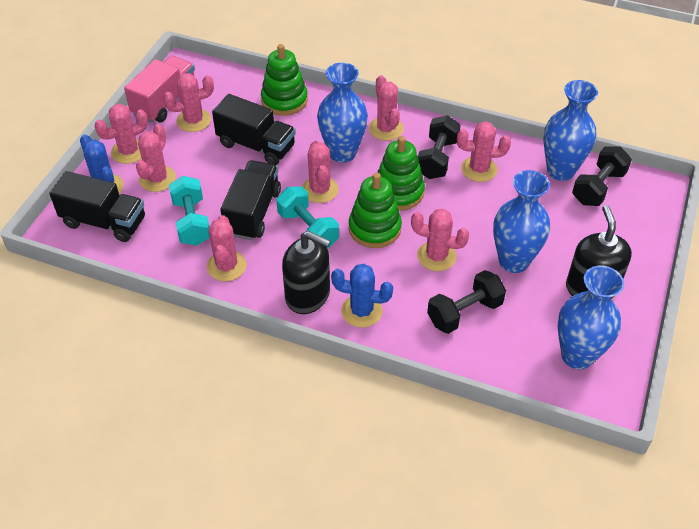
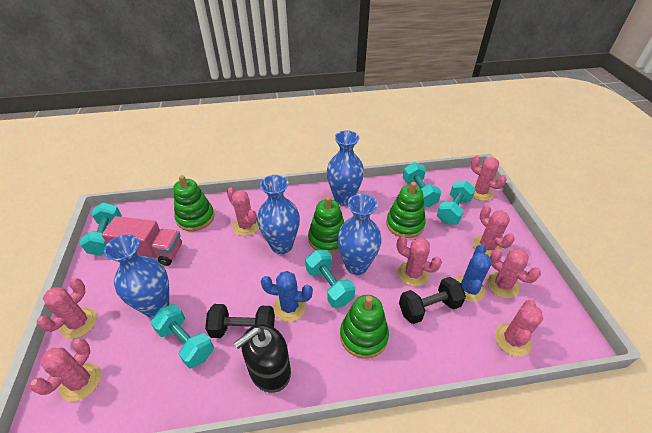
black dumbbell: 3 -> 2
black soap dispenser: 2 -> 1
black truck: 3 -> 0
green stacking toy: 3 -> 4
turquoise dumbbell: 2 -> 5

